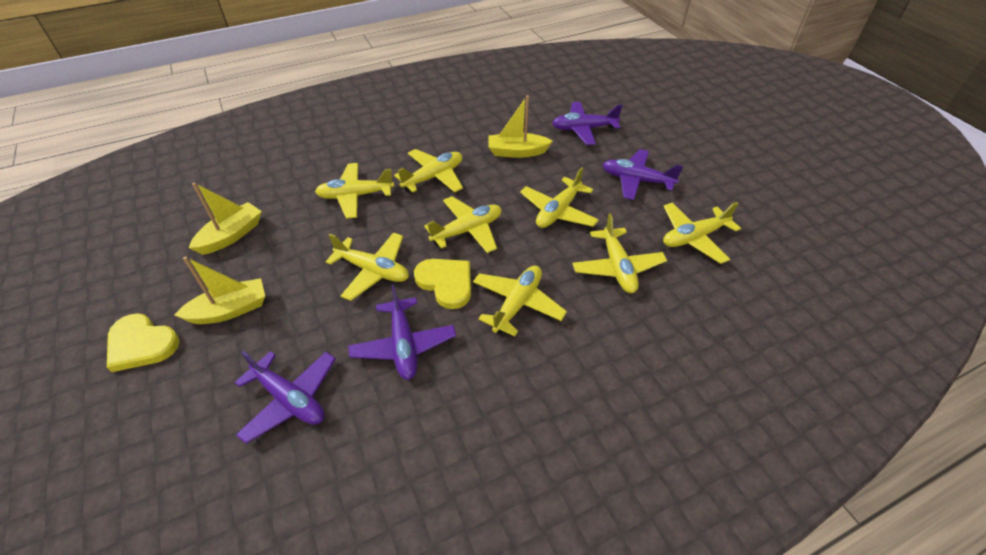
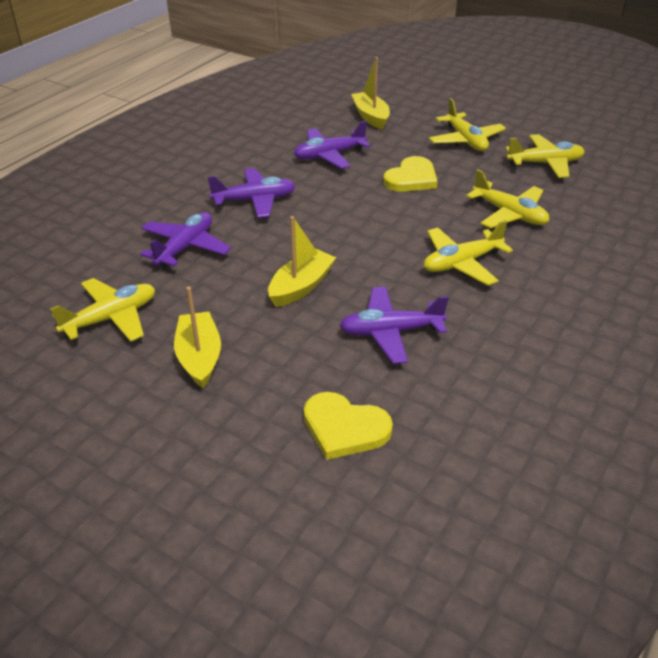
yellow plane: 8 -> 5

